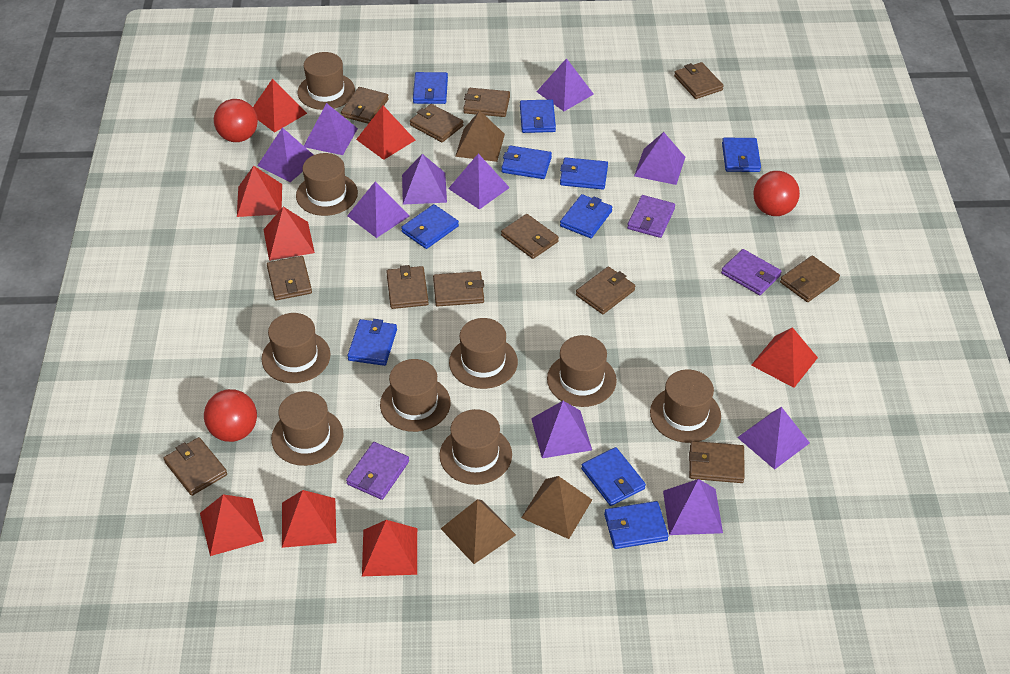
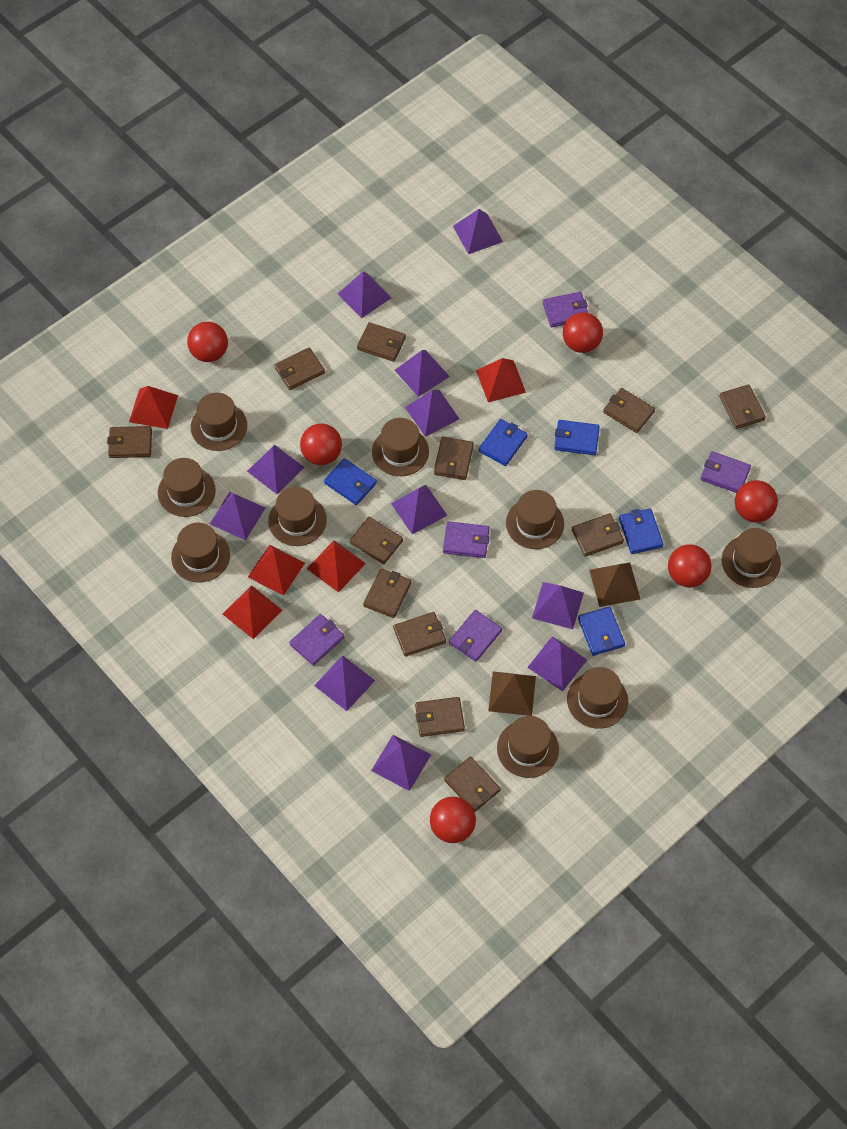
blue wallet: 10 -> 5
brown pyramid: 3 -> 2
purple pyramid: 10 -> 11
purple wallet: 3 -> 5
red ball: 3 -> 6
red pyramid: 8 -> 5

